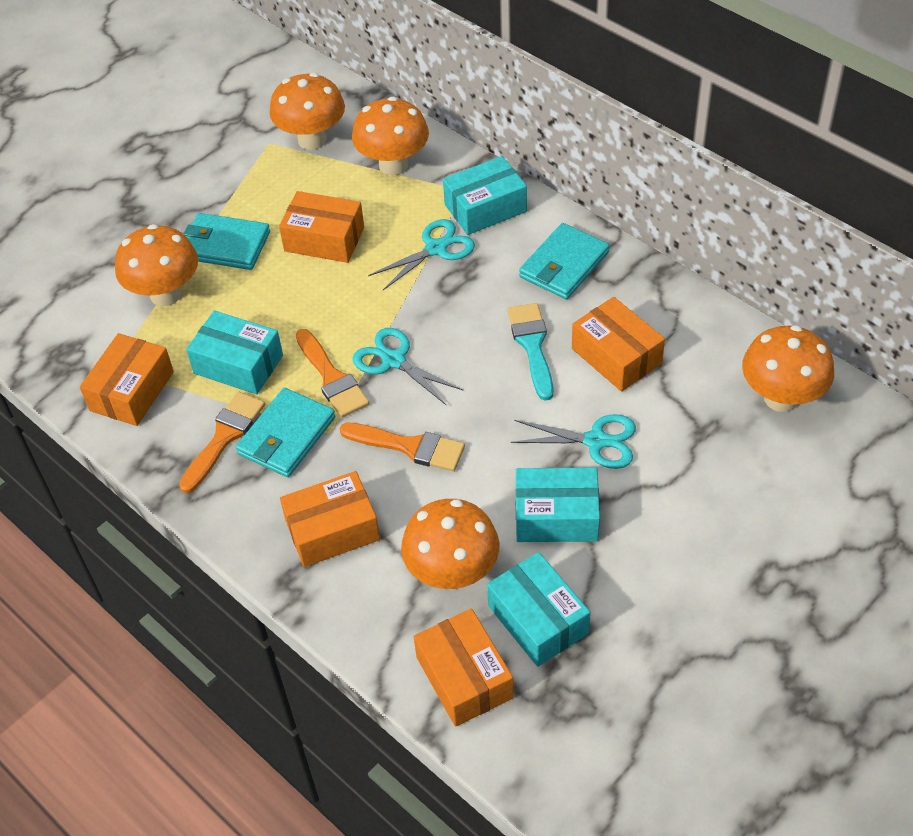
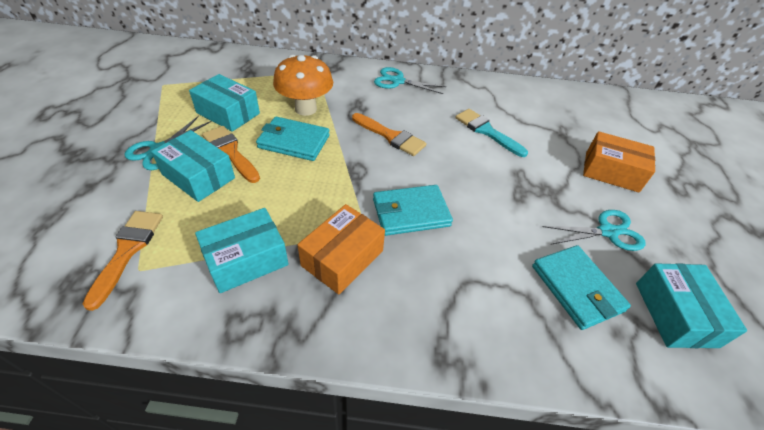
orange box: 5 -> 2
orange mushroom: 5 -> 1

